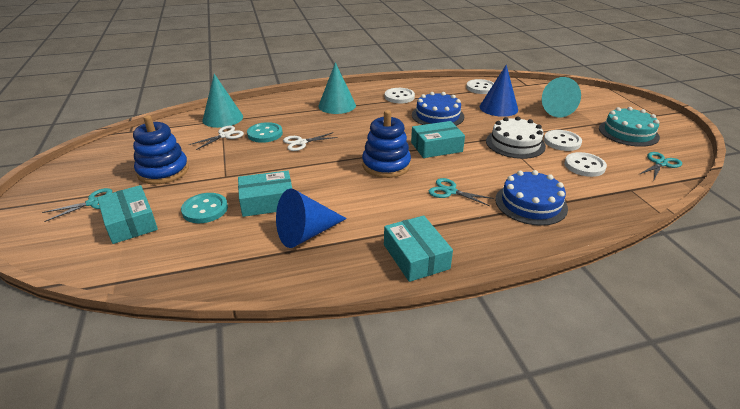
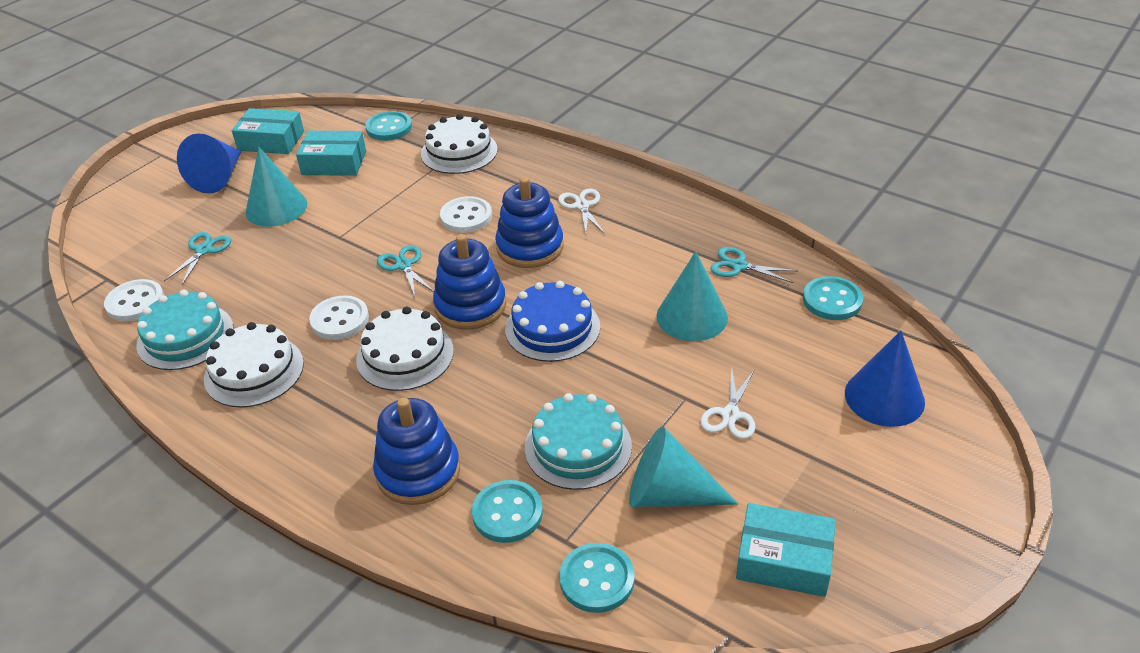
blue cake: 2 -> 1
blue stacking toy: 2 -> 3
turquoise box: 4 -> 3
turquoise button: 2 -> 4
turquoise cake: 1 -> 2
white button: 4 -> 3
white cake: 1 -> 3

